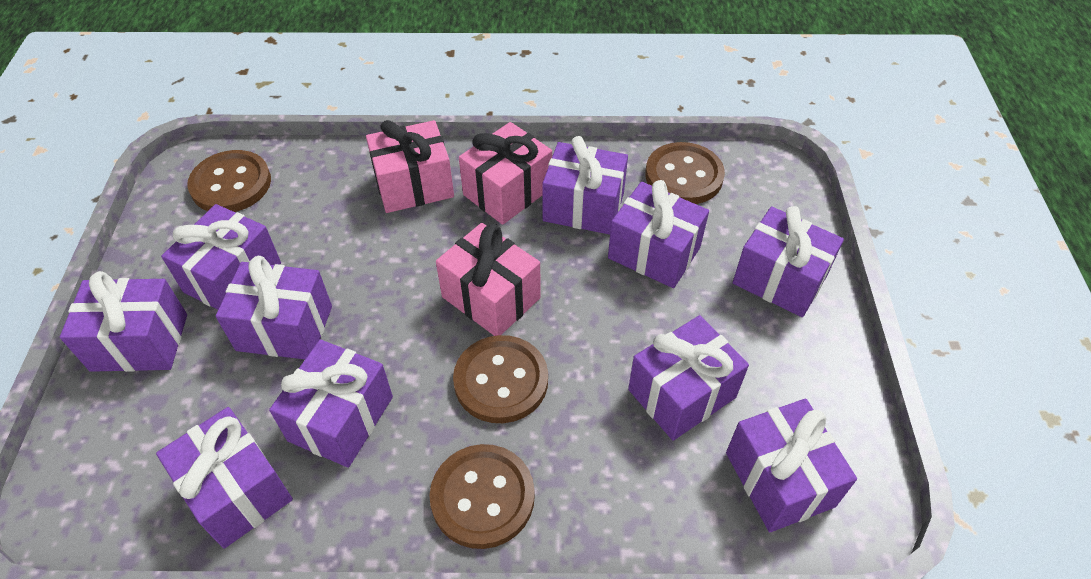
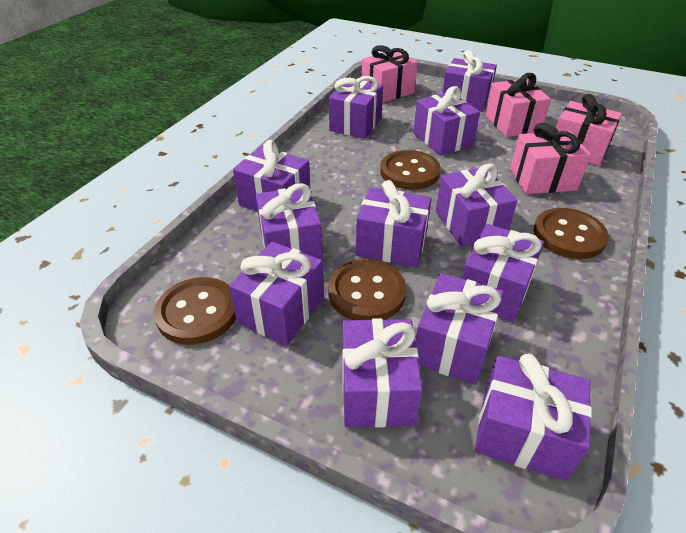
pink gift: 3 -> 4
purple gift: 10 -> 12

